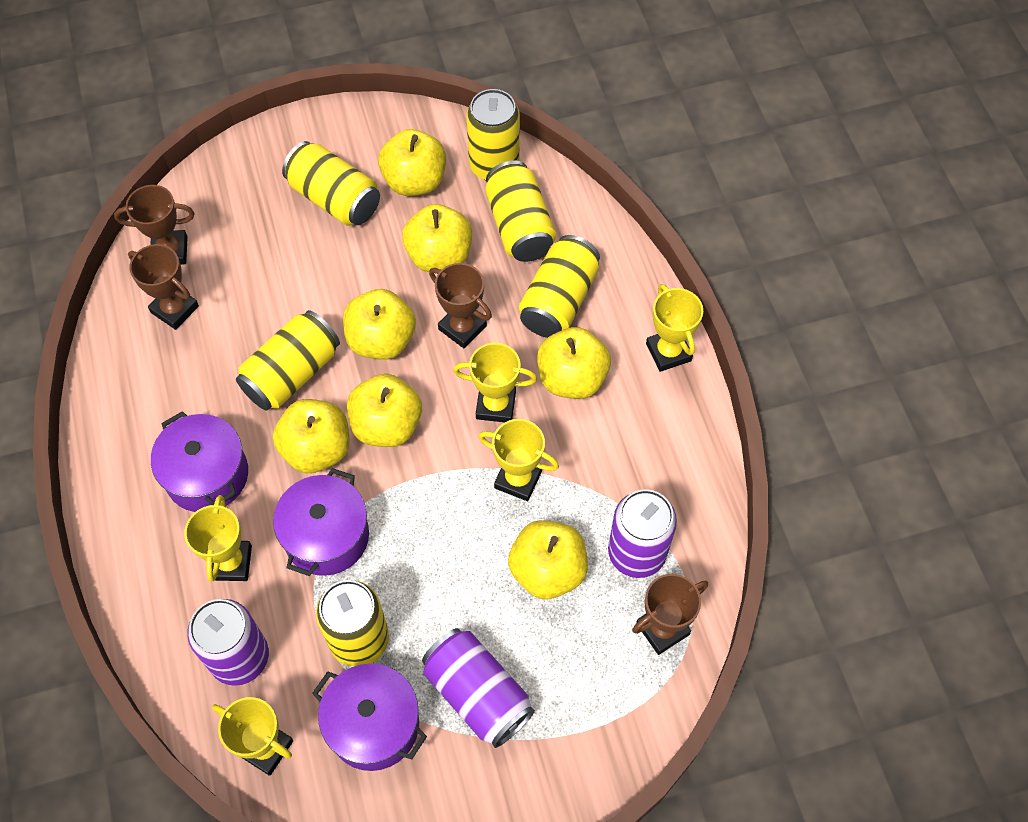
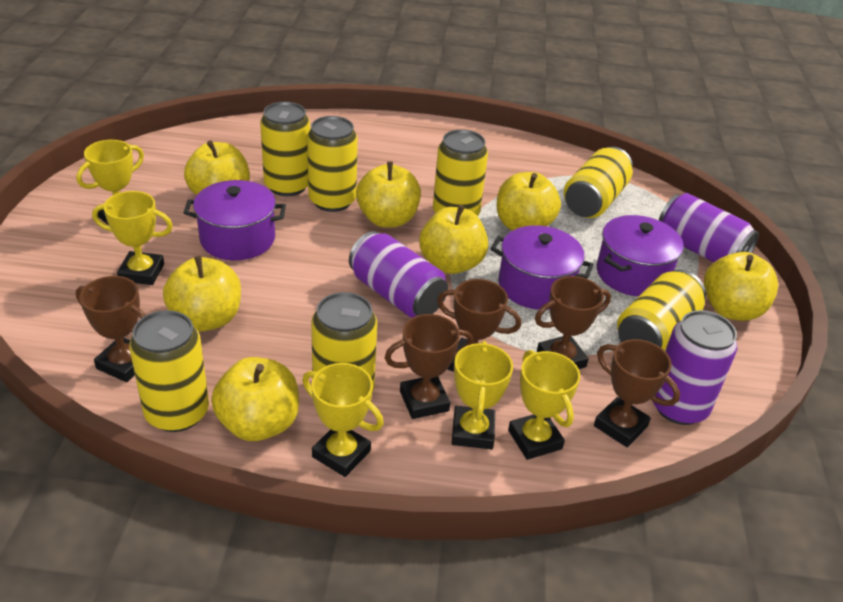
brown trophy: 4 -> 5
yellow can: 6 -> 7

